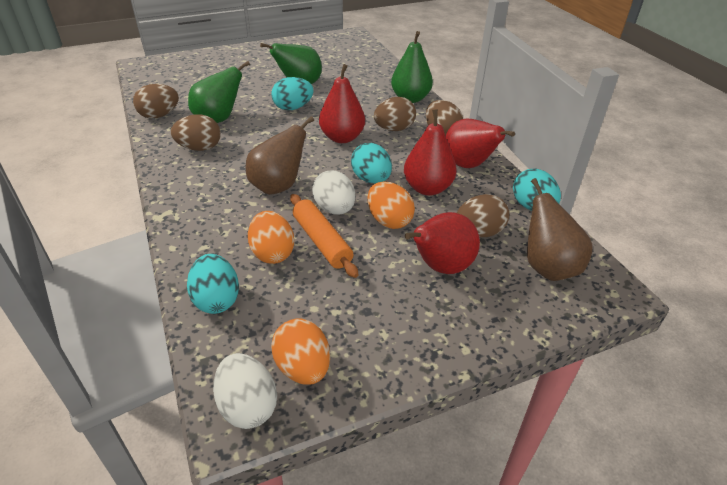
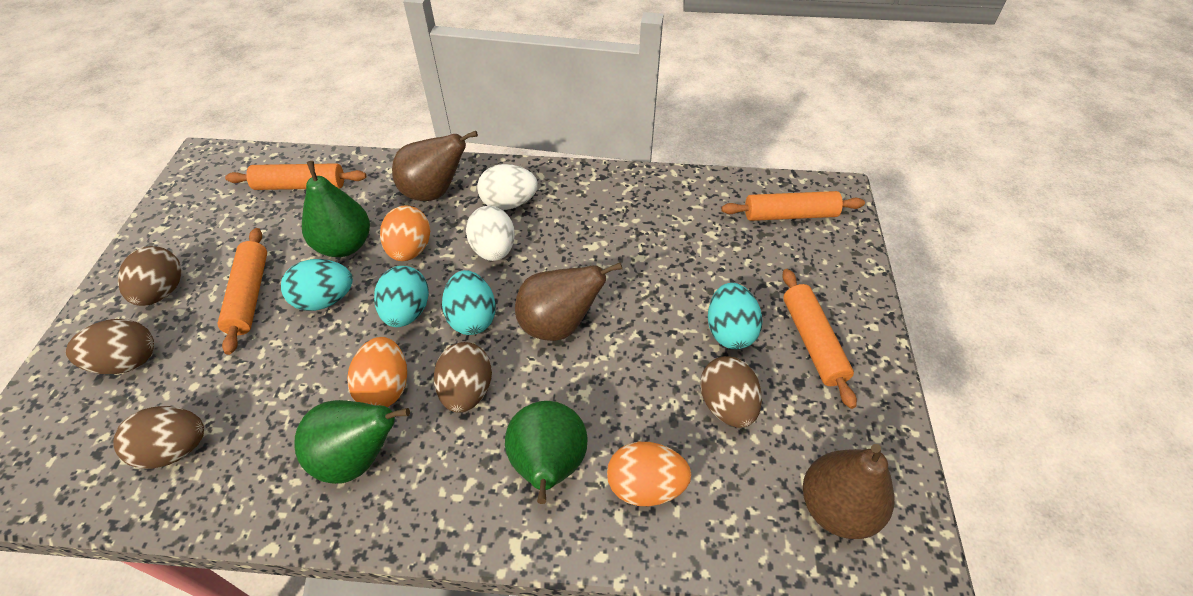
brown pear: 2 -> 3
orange rolling pin: 1 -> 4
red pear: 4 -> 0

